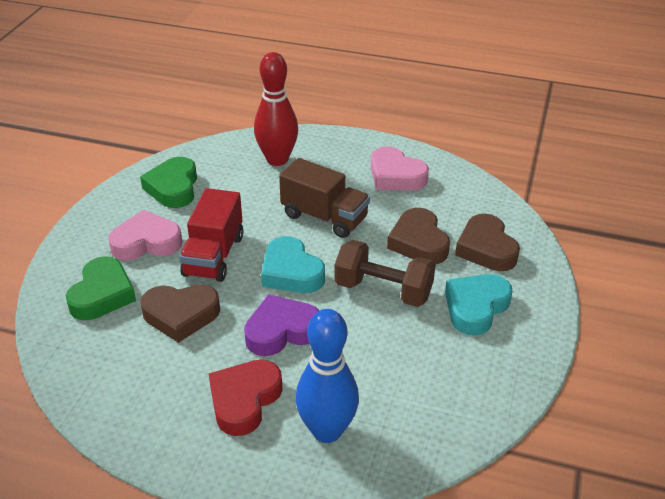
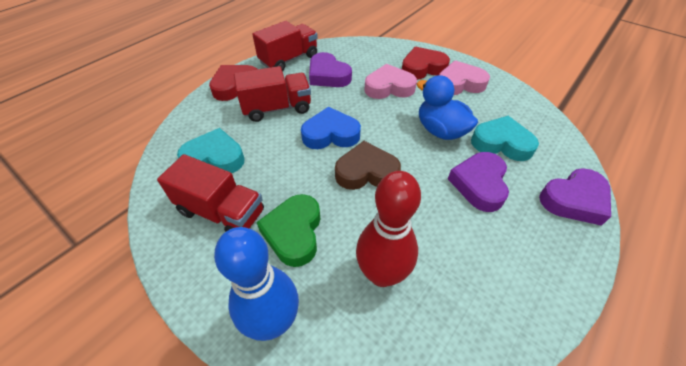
blue duck: 0 -> 1
blue heart: 0 -> 1
brown dumbbell: 1 -> 0
brown heart: 3 -> 1
brown truck: 1 -> 0
green heart: 2 -> 1
purple heart: 1 -> 3
red heart: 1 -> 2
red truck: 1 -> 3

